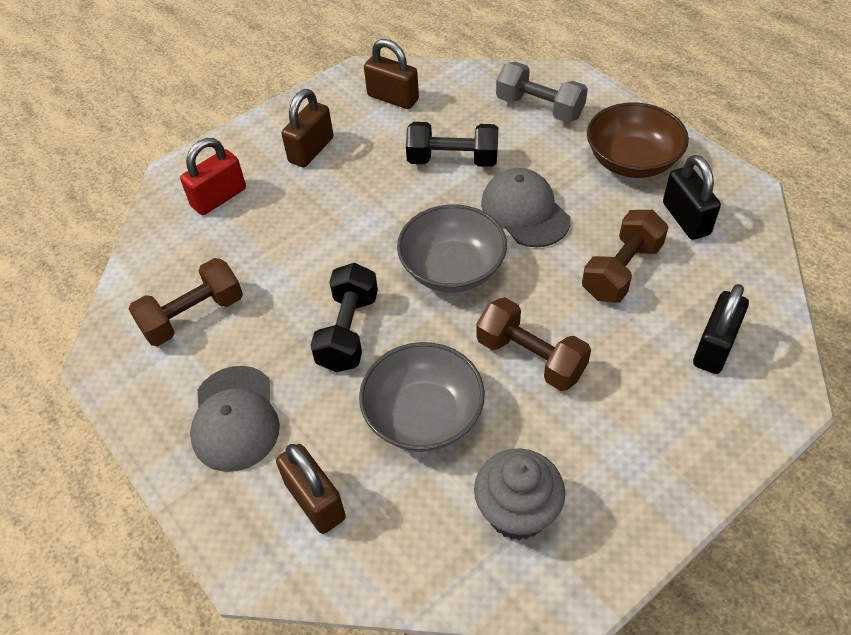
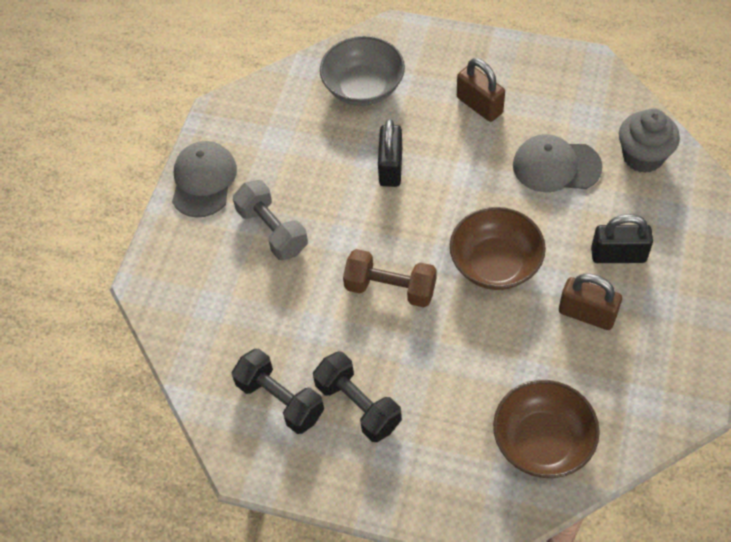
brown bowl: 1 -> 2
brown dumbbell: 3 -> 1
brown padlock: 3 -> 2
grey bowl: 2 -> 1
red padlock: 1 -> 0

